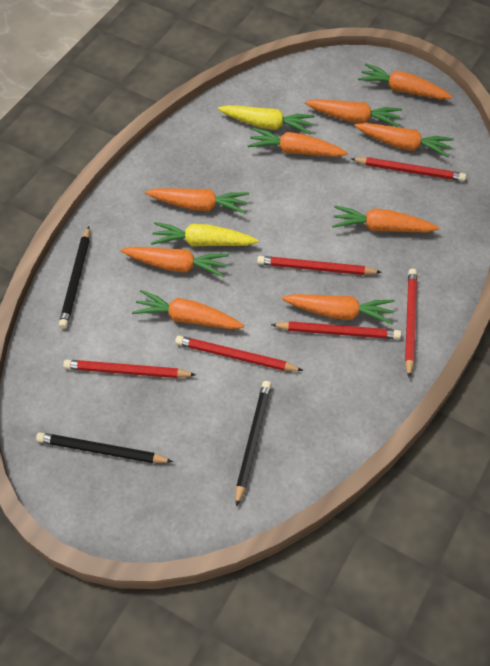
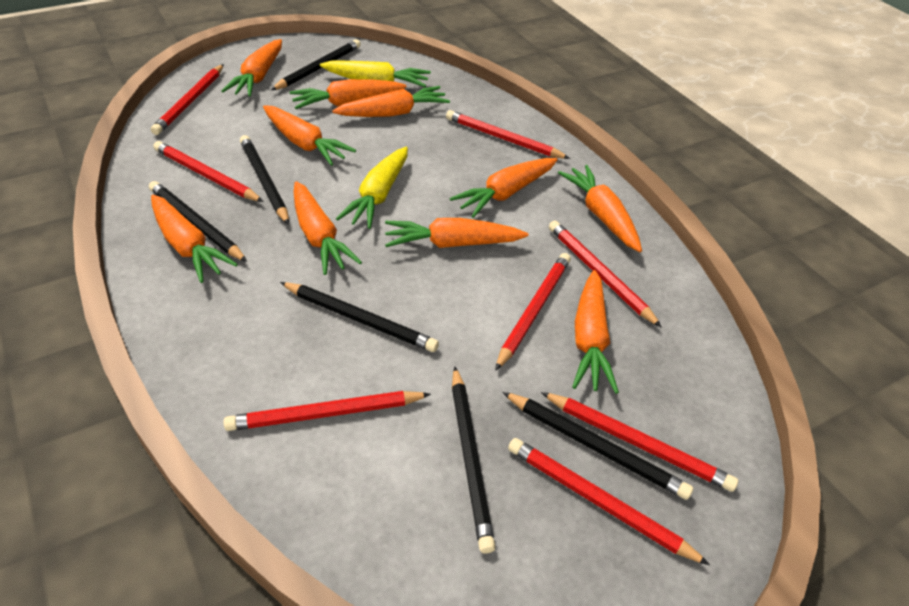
black pencil: 3 -> 6
orange carrot: 9 -> 10
red pencil: 6 -> 8

